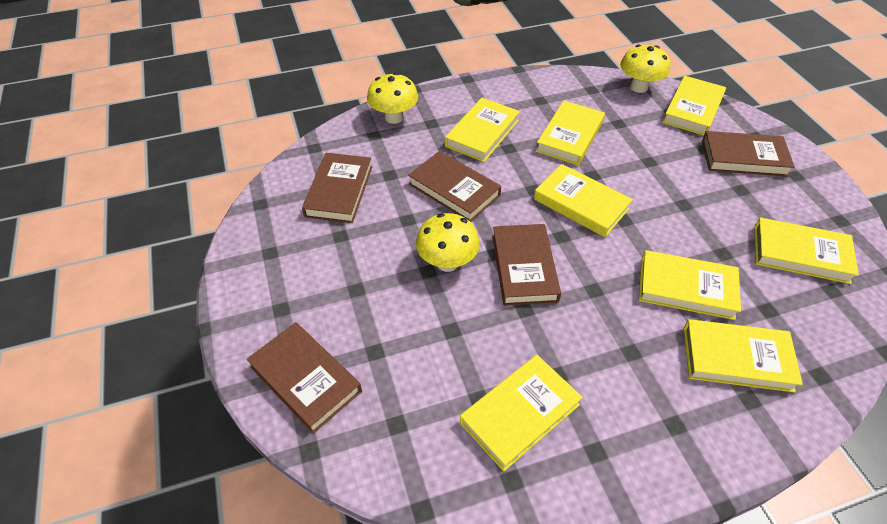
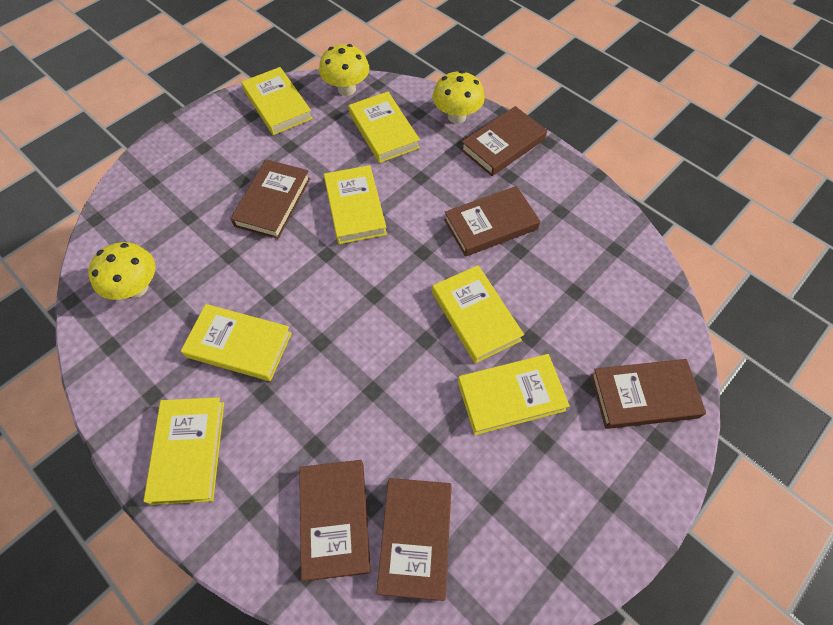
brown book: 5 -> 6
yellow book: 8 -> 7

